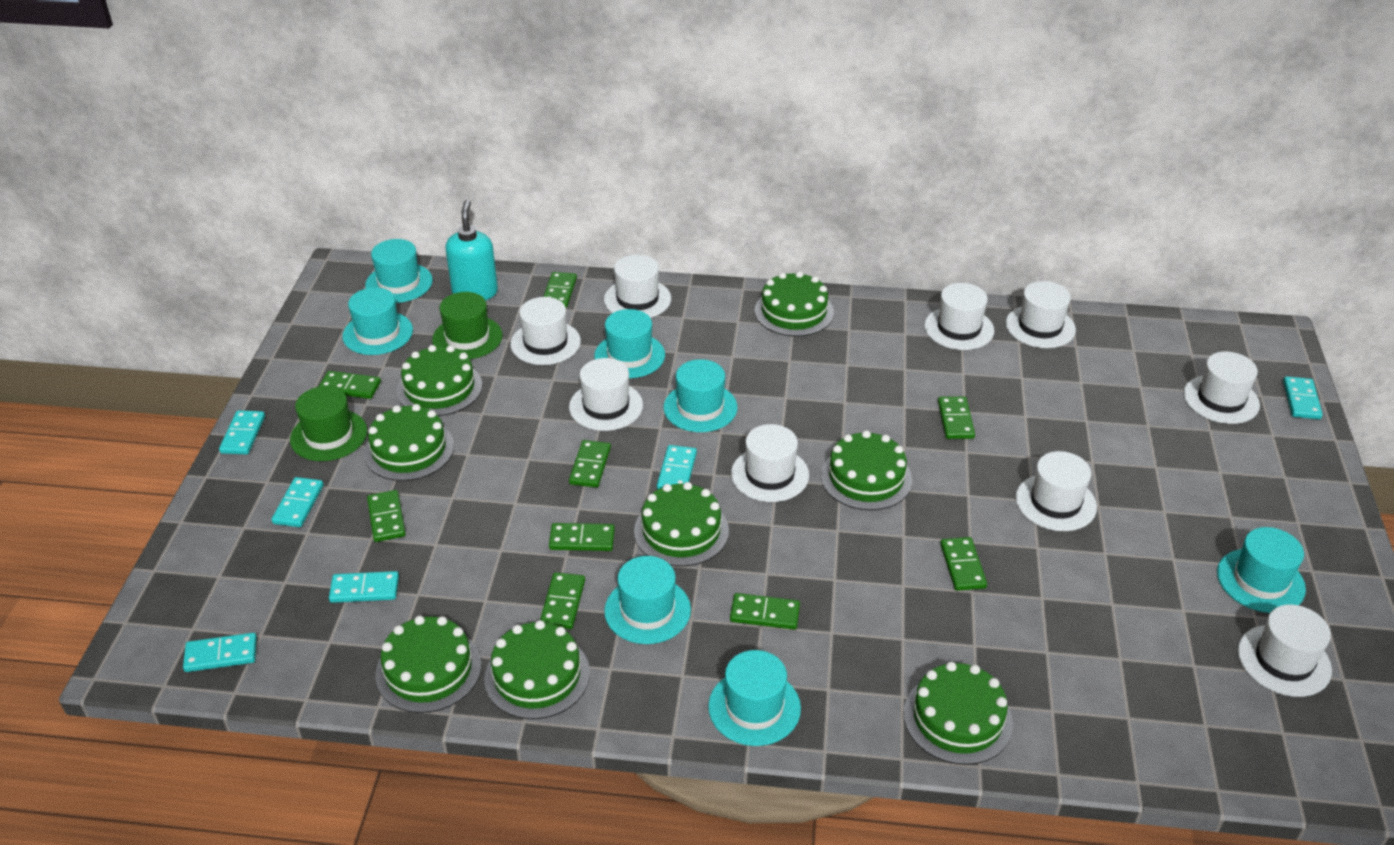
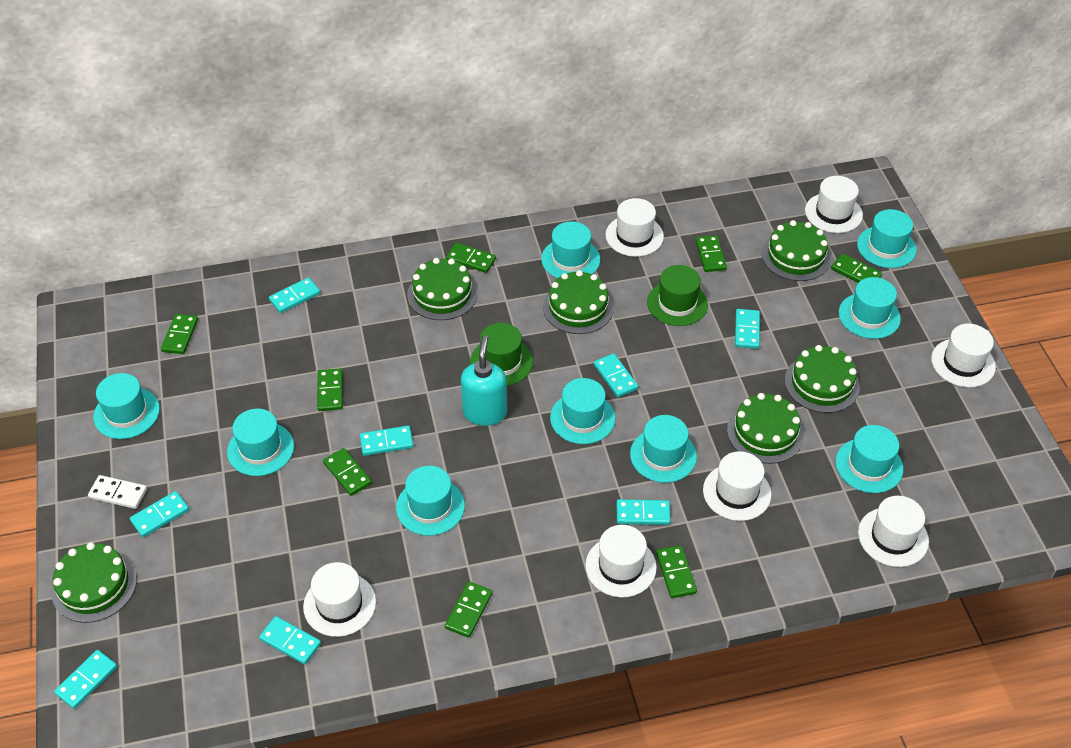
green cake: 8 -> 6
green domino: 9 -> 8
turquoise domino: 6 -> 8
turquoise hat: 7 -> 9
white domino: 0 -> 1
white hat: 9 -> 7

